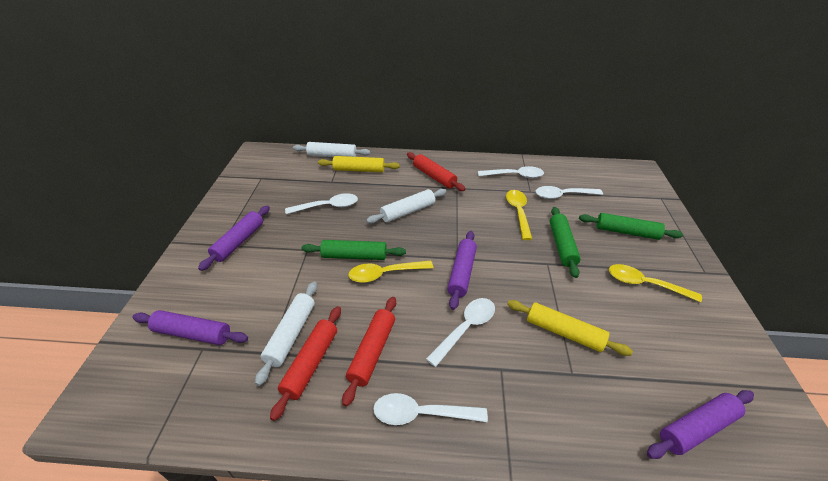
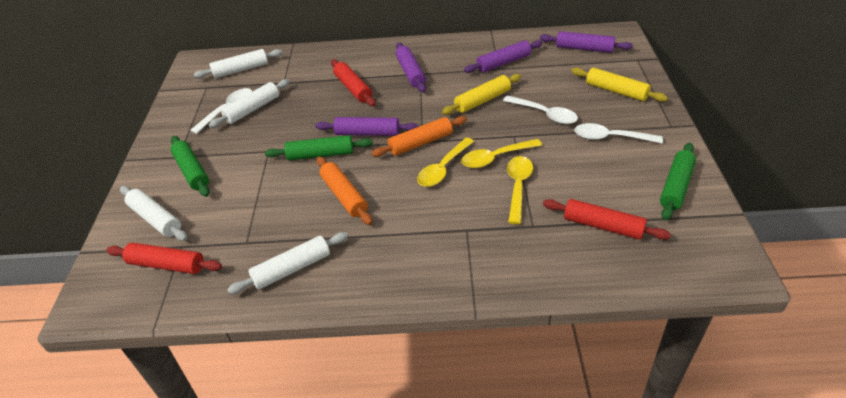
orange rolling pin: 0 -> 2
white rolling pin: 3 -> 4
white spoon: 5 -> 3

